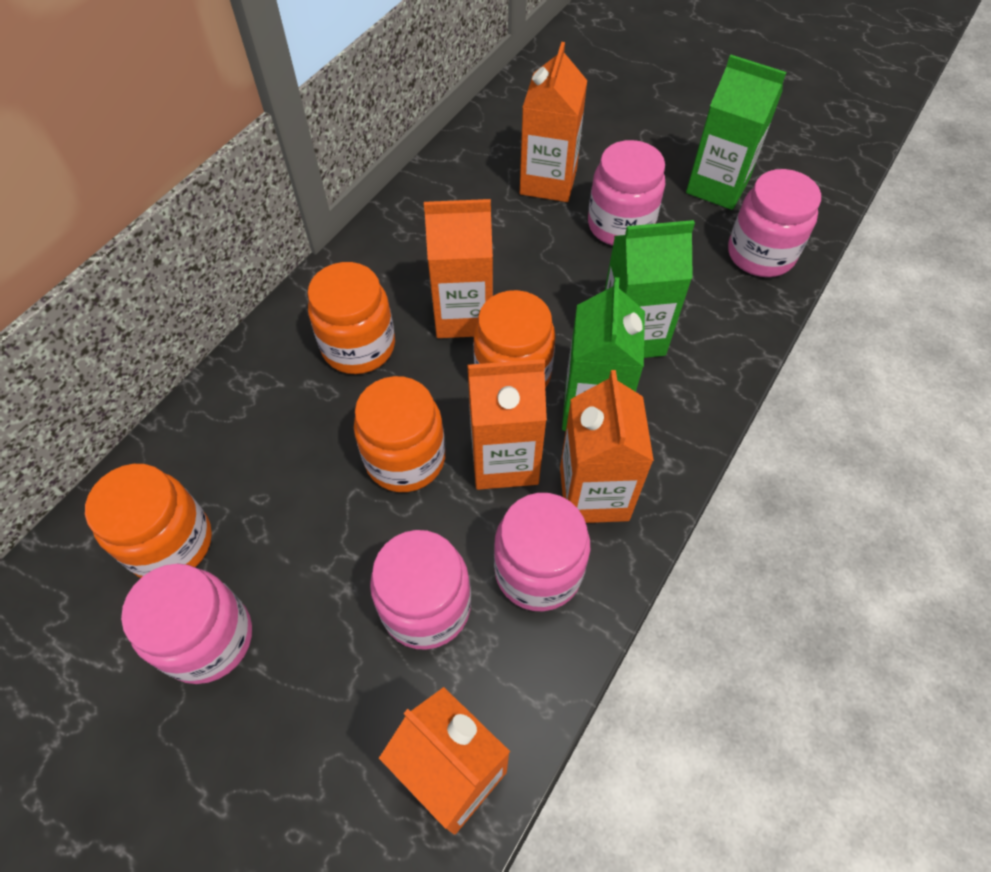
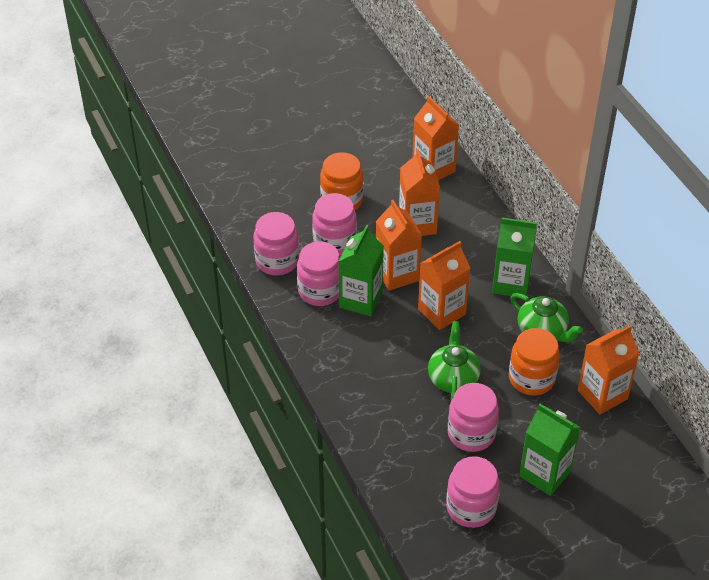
green teapot: 0 -> 2
orange jar: 4 -> 2

